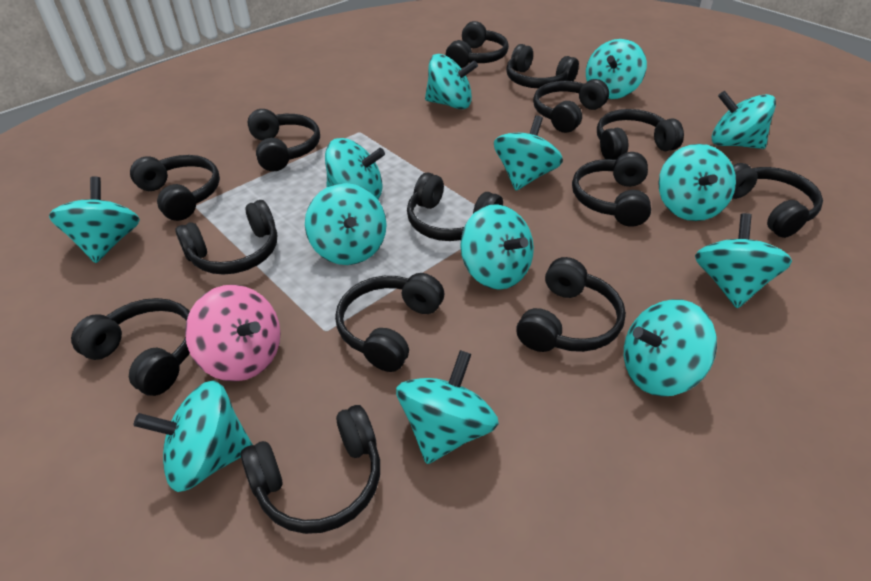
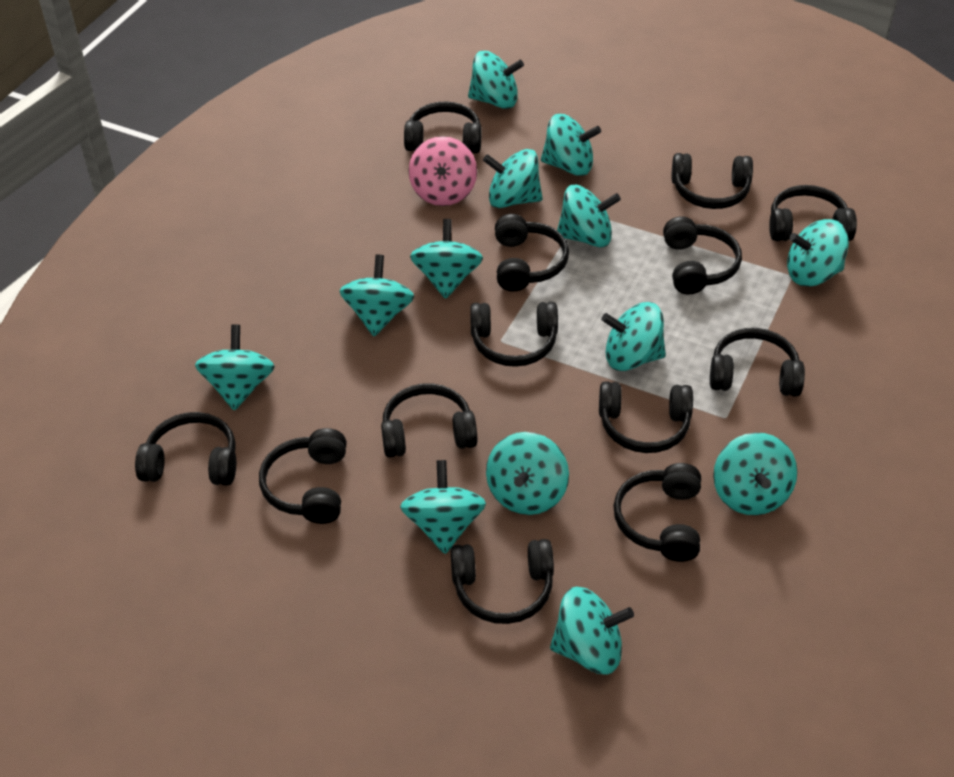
black headphones: 14 -> 13

